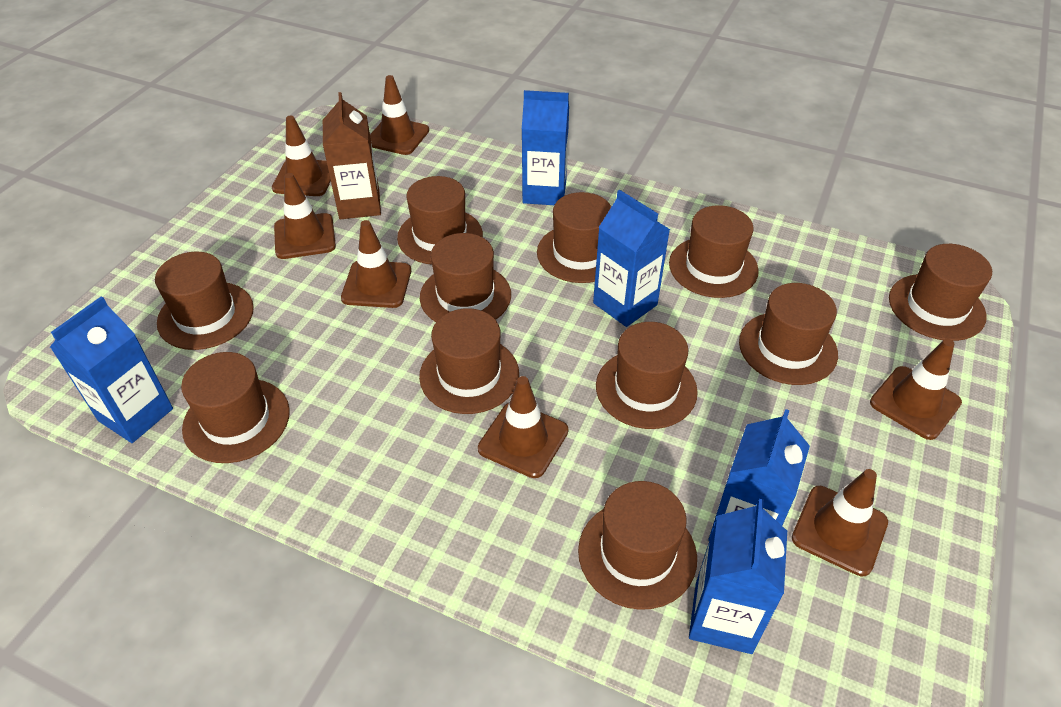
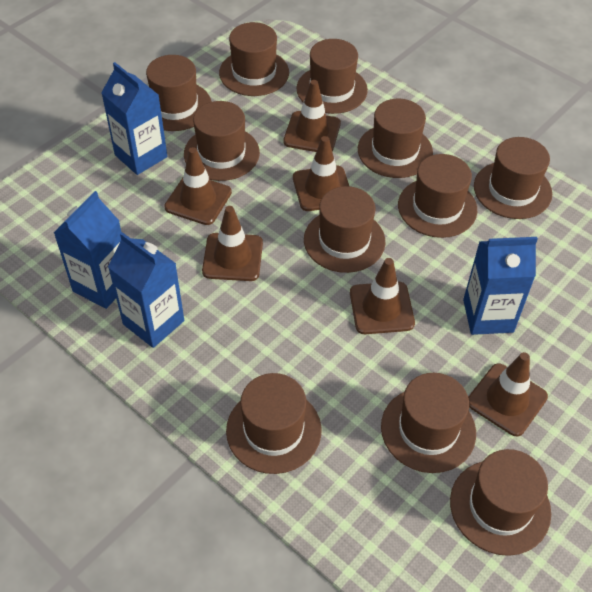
blue carton: 5 -> 4
brown carton: 1 -> 0
brown traffic cone: 7 -> 6

